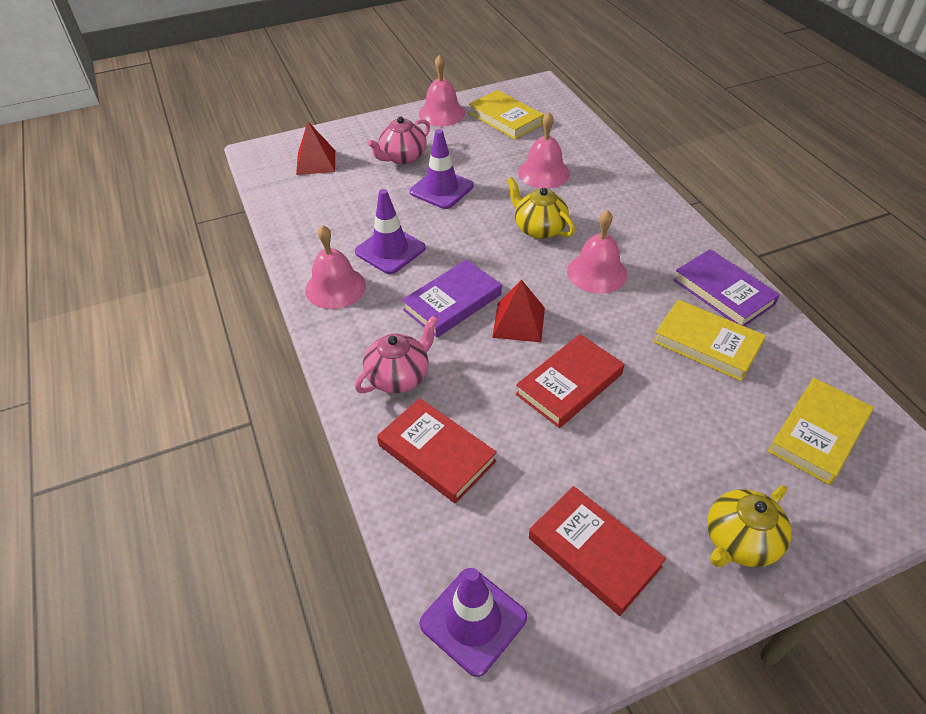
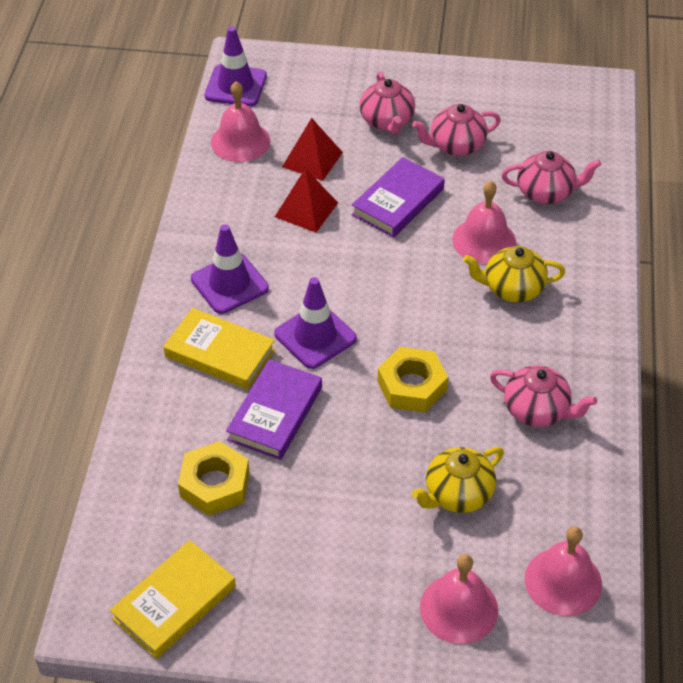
pink teapot: 2 -> 4
red book: 3 -> 0
yellow book: 3 -> 2
yellow nut: 0 -> 2

